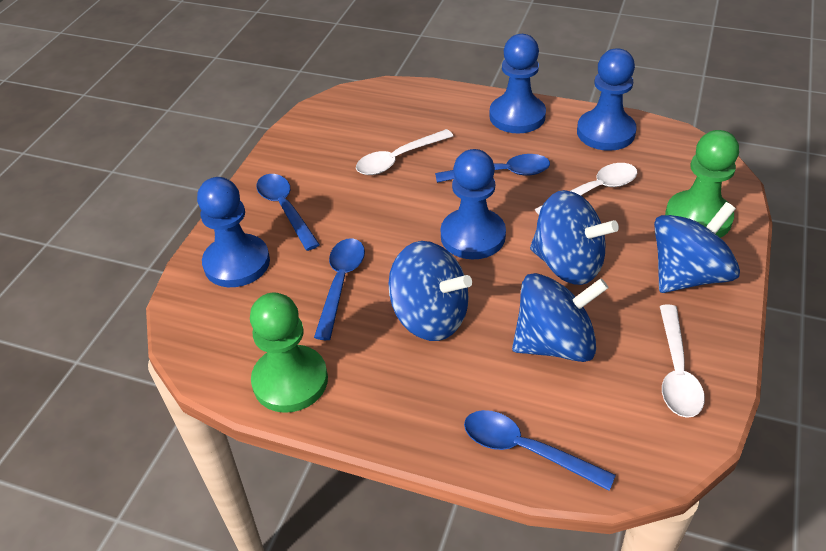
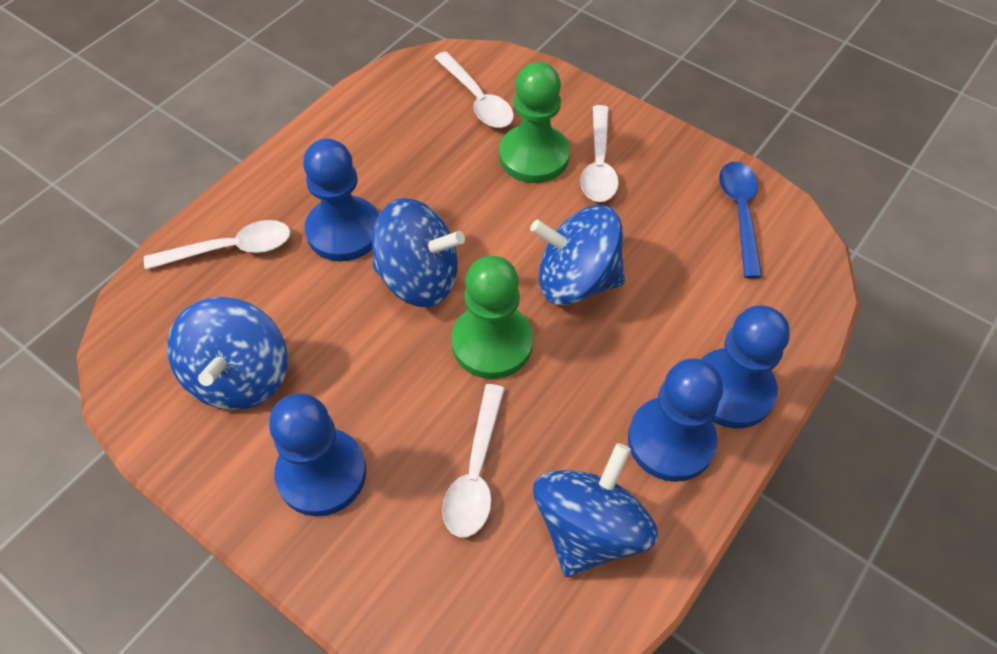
blue spoon: 4 -> 1
white spoon: 3 -> 4

